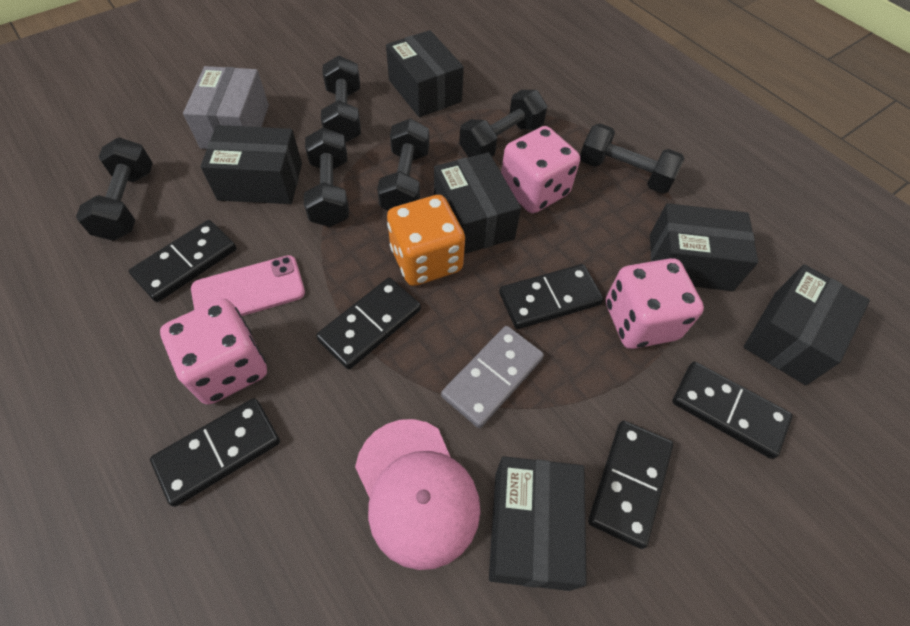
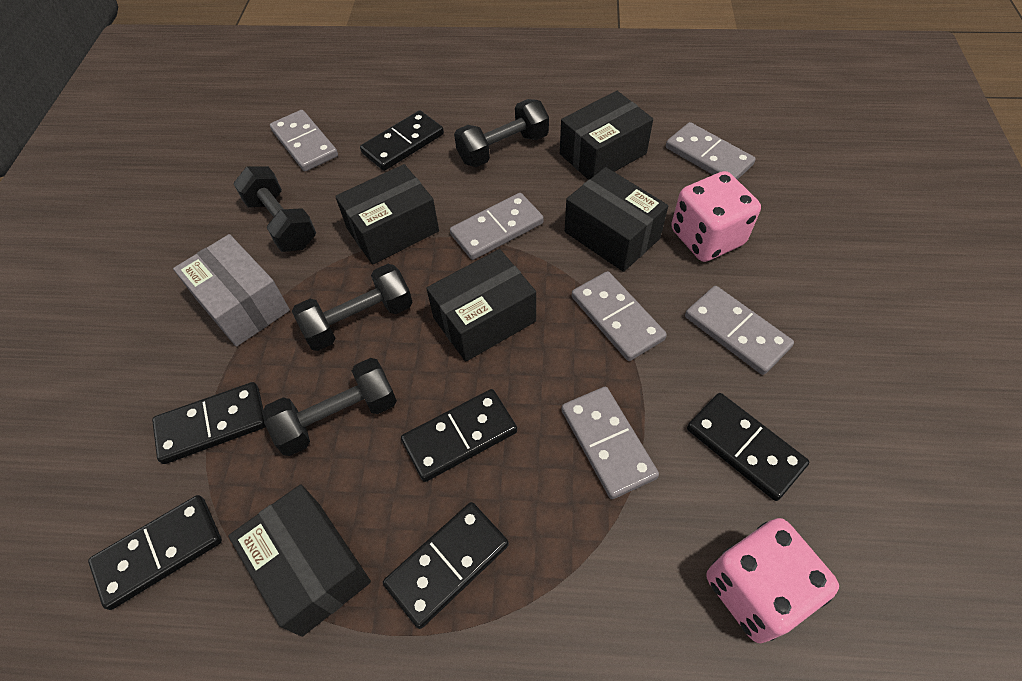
black box: 6 -> 5
black dumbbell: 6 -> 4
grey domino: 1 -> 6
orange dice: 1 -> 0
pink cap: 1 -> 0
pink dice: 3 -> 2
pink phone: 1 -> 0

